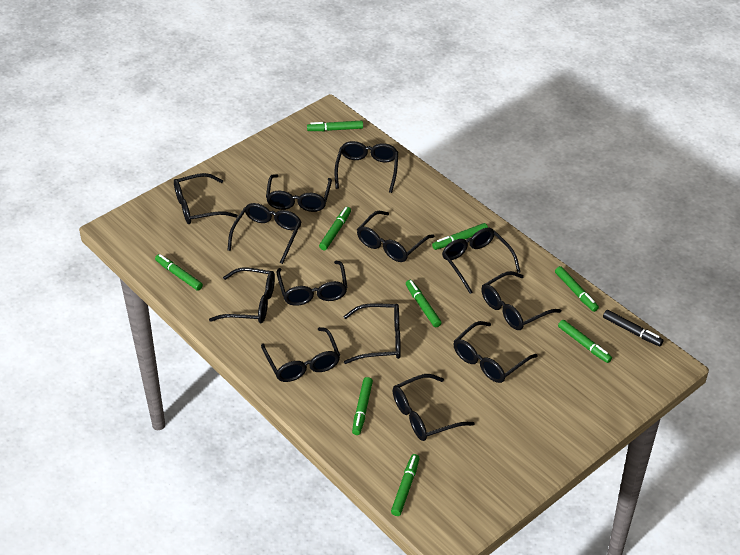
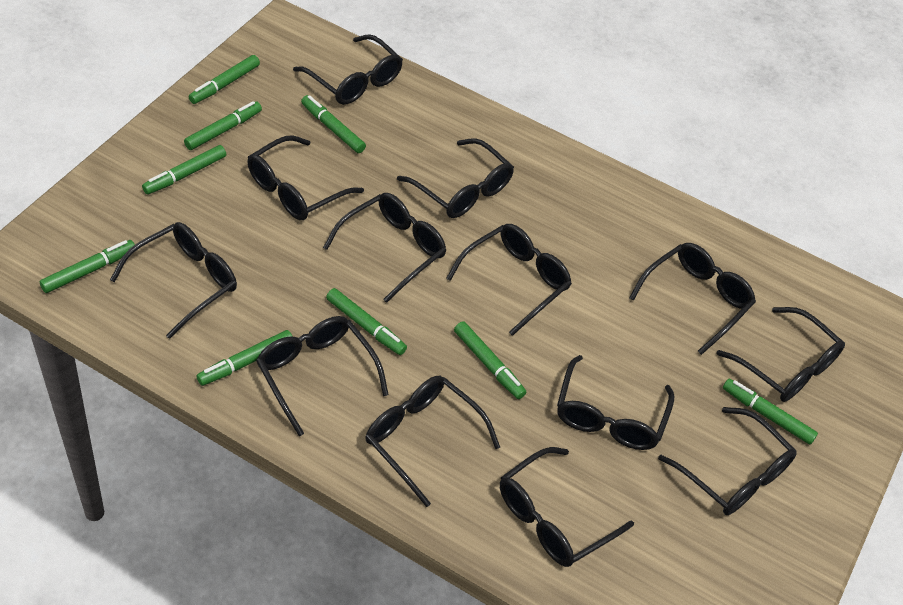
black marker: 1 -> 0

